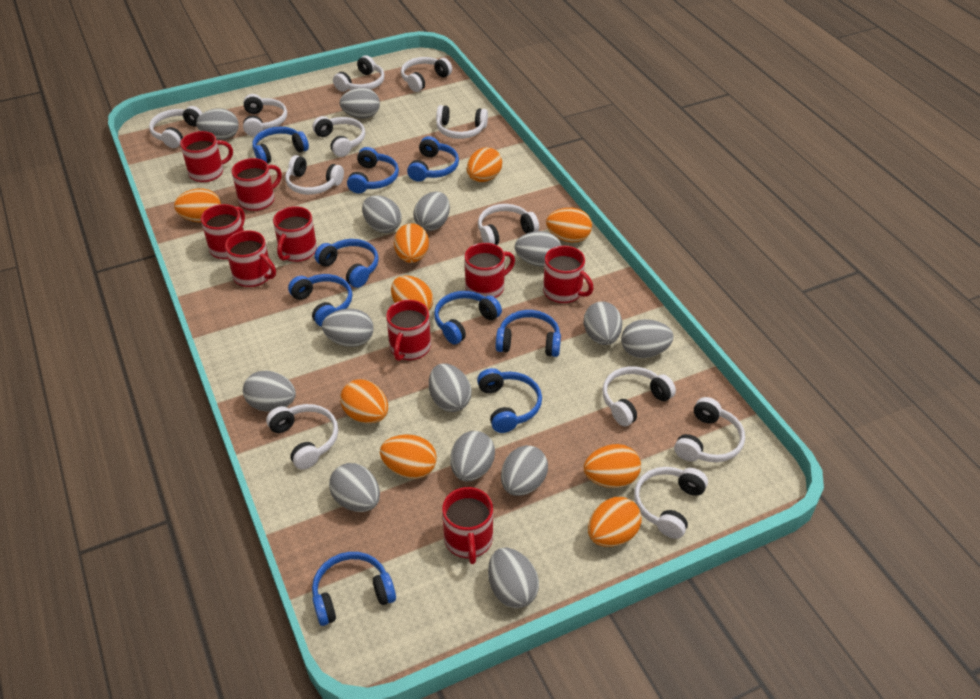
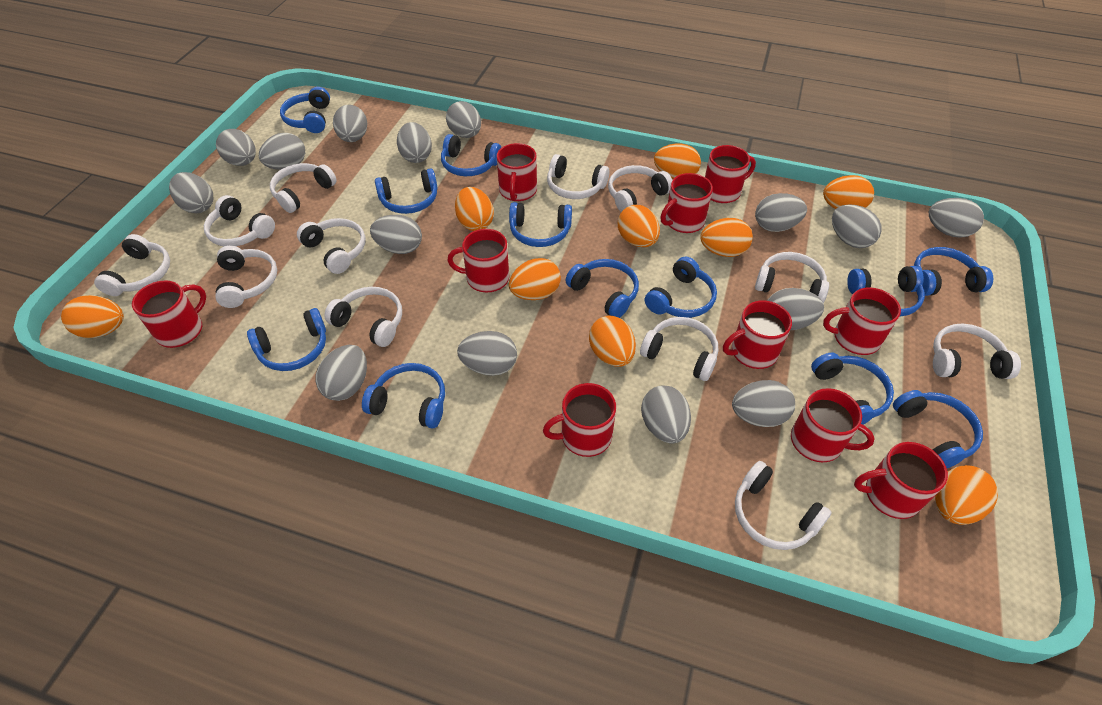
blue headphones: 9 -> 12
grey egg: 14 -> 15
red mug: 9 -> 10

